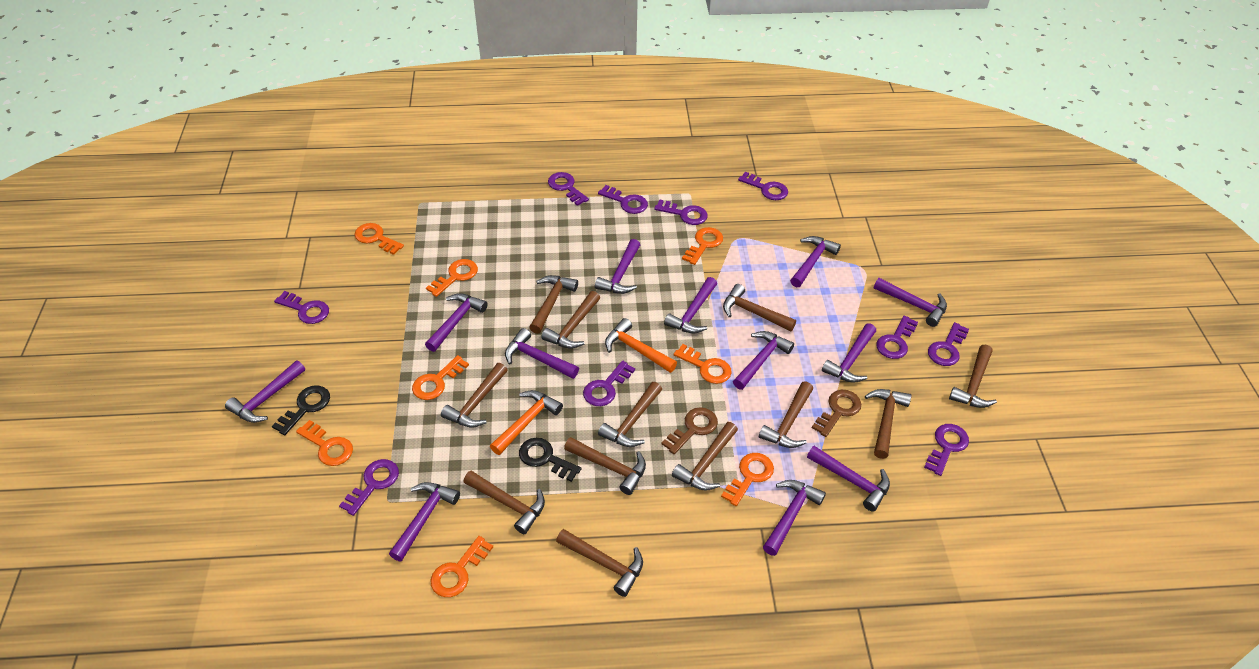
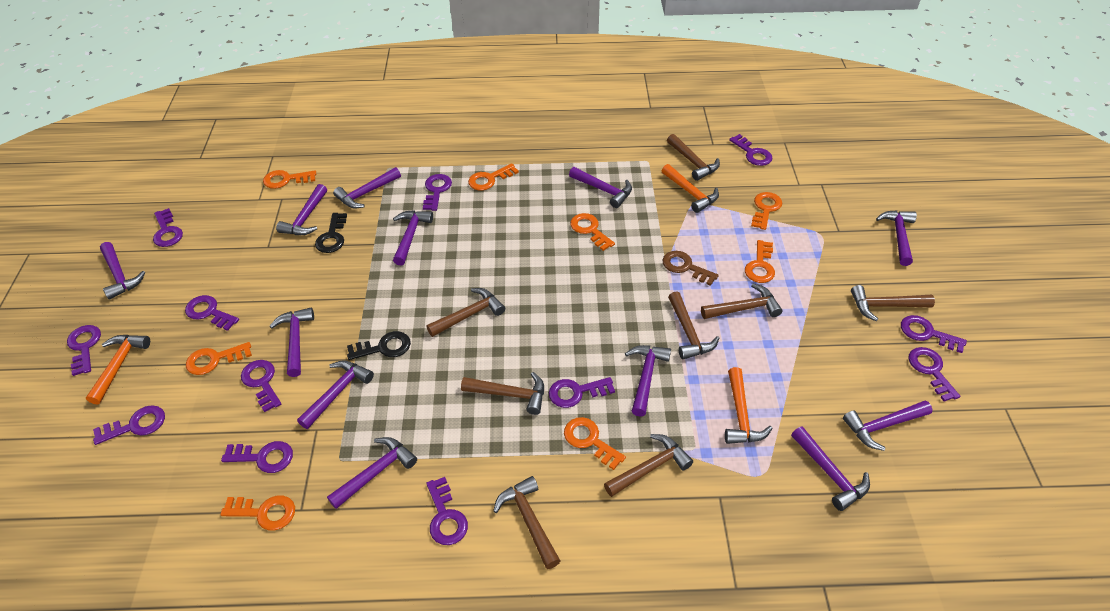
brown hammer: 12 -> 8
brown key: 2 -> 1
orange hammer: 2 -> 3
purple key: 10 -> 12

